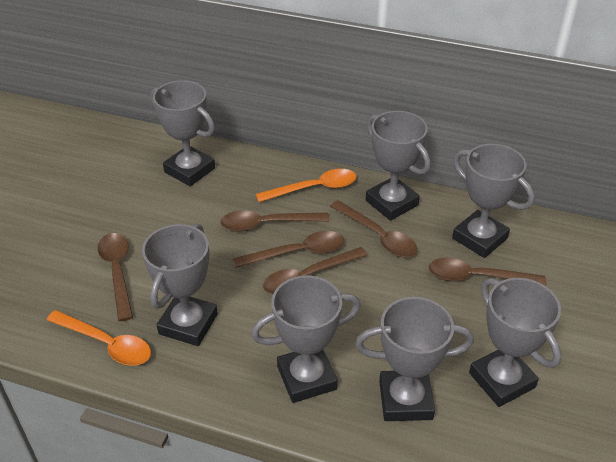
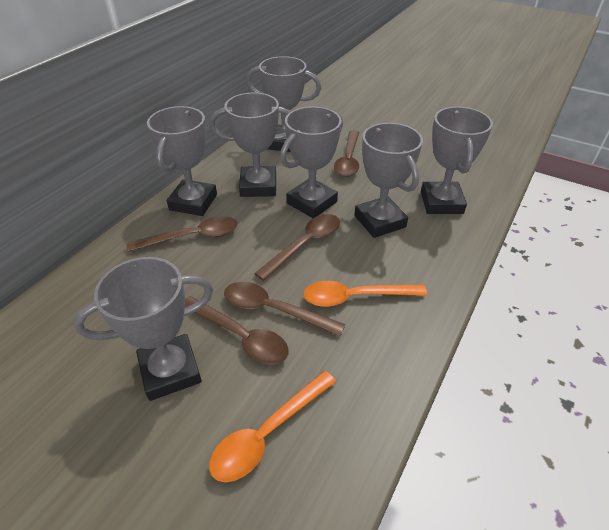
brown spoon: 6 -> 5

